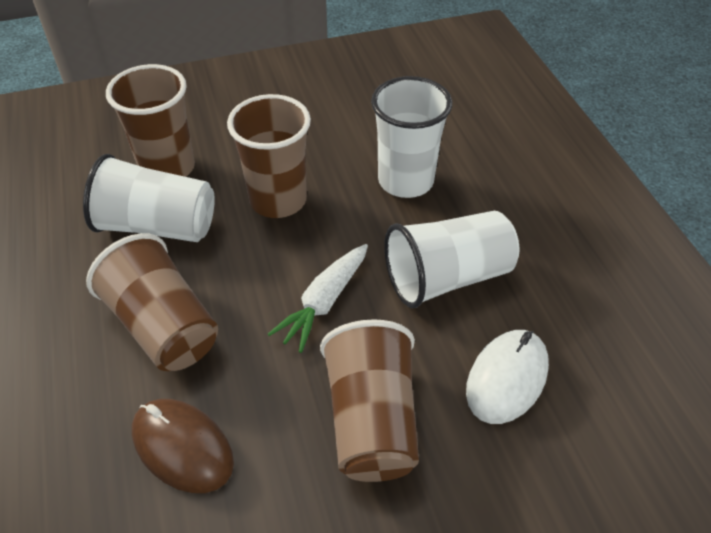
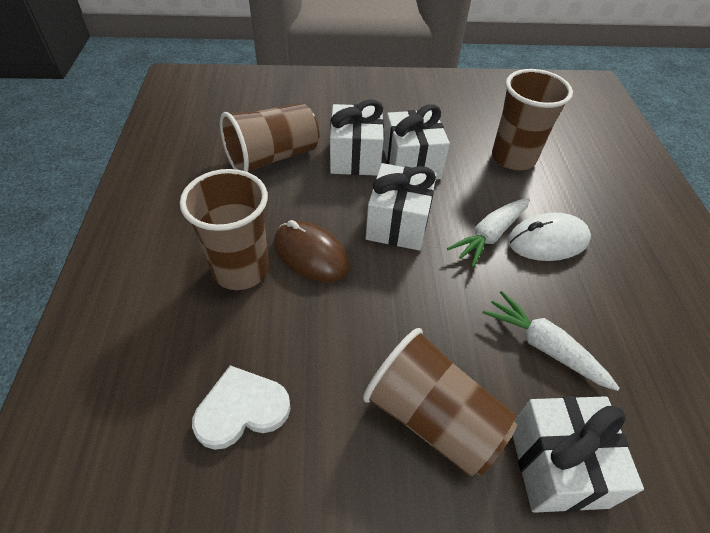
white carrot: 1 -> 2
white cup: 3 -> 0
white gift: 0 -> 4
white heart: 0 -> 1

